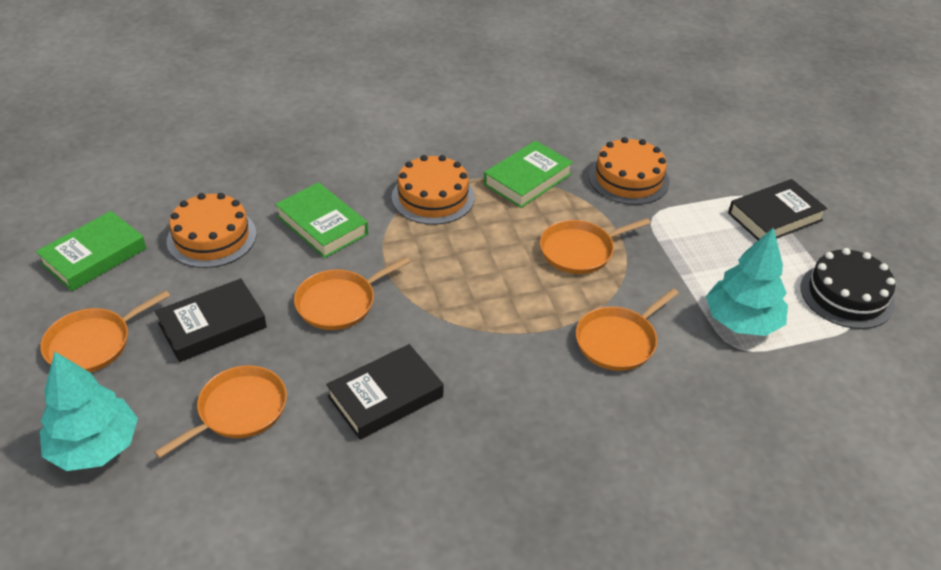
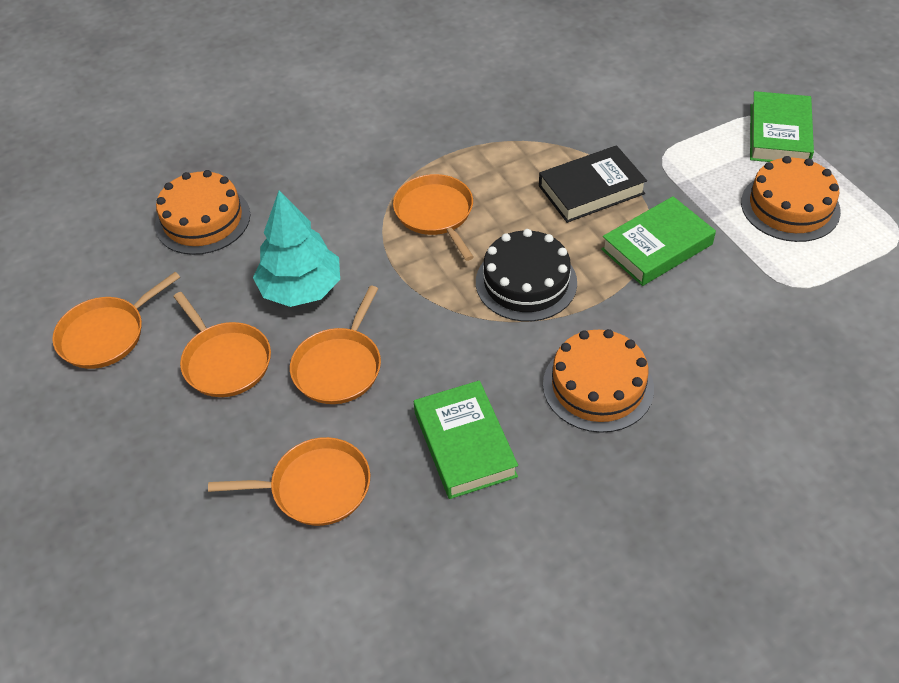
black book: 3 -> 1
turquoise tree: 2 -> 1

